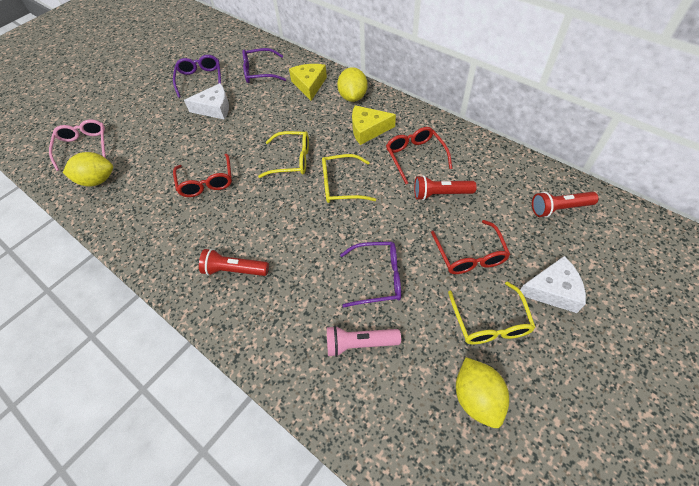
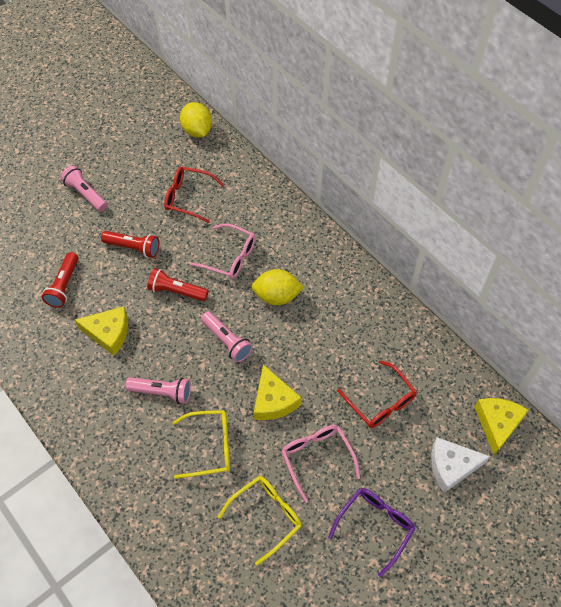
pink flashlight: 1 -> 3
pink glasses: 1 -> 2
purple glasses: 3 -> 1
red glasses: 3 -> 2
white cheese: 2 -> 1
yellow cheese: 2 -> 3
yellow glasses: 3 -> 2
yellow lemon: 3 -> 2

